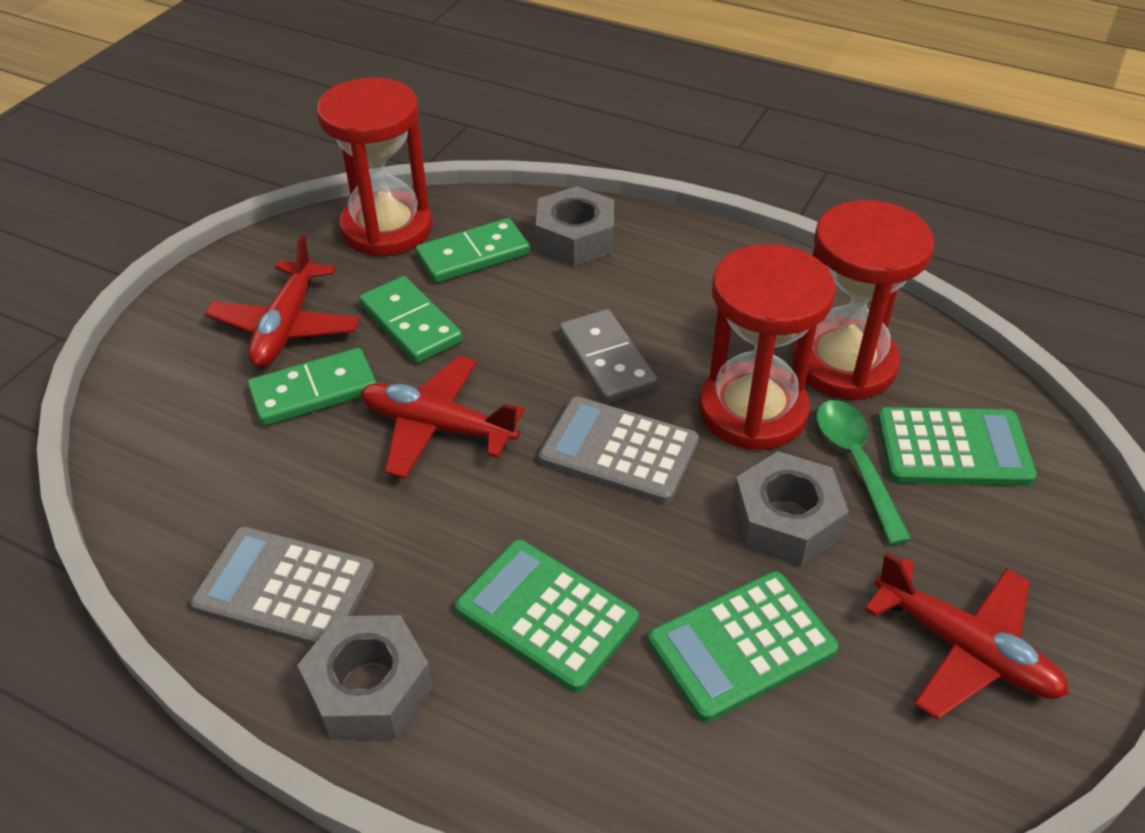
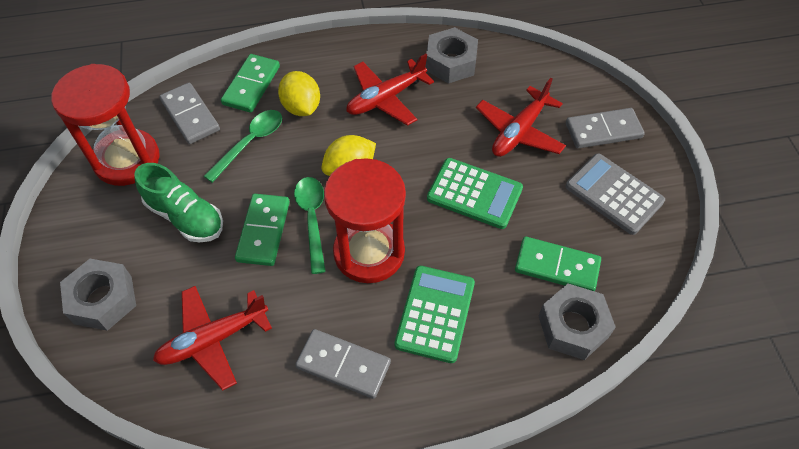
green calculator: 3 -> 2
green shoe: 0 -> 1
green spoon: 1 -> 2
grey calculator: 2 -> 1
grey domino: 1 -> 3
red hourglass: 3 -> 2
yellow lemon: 0 -> 2

